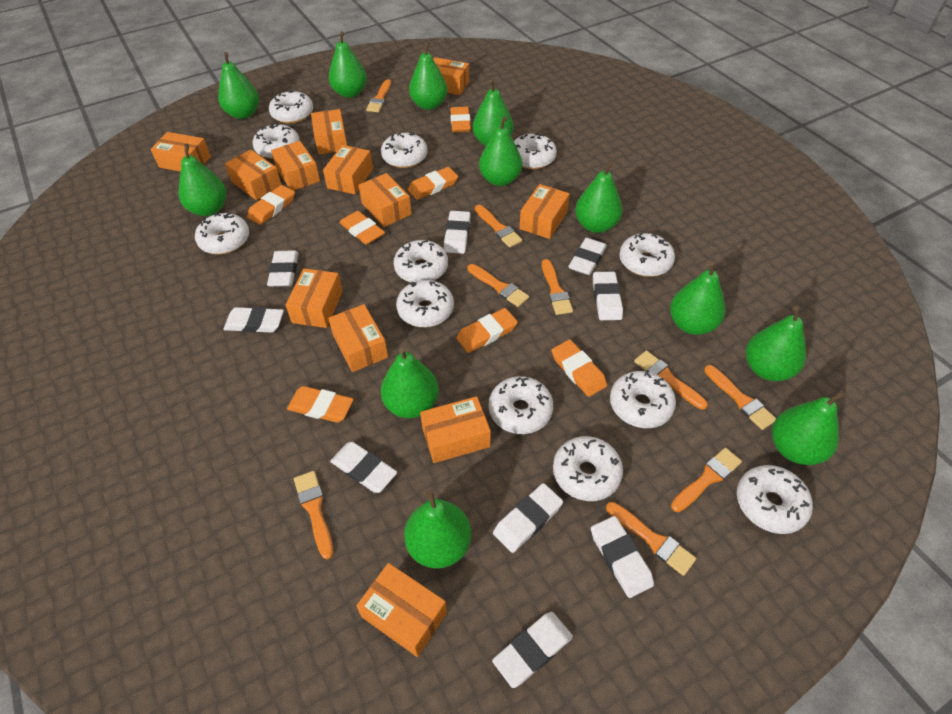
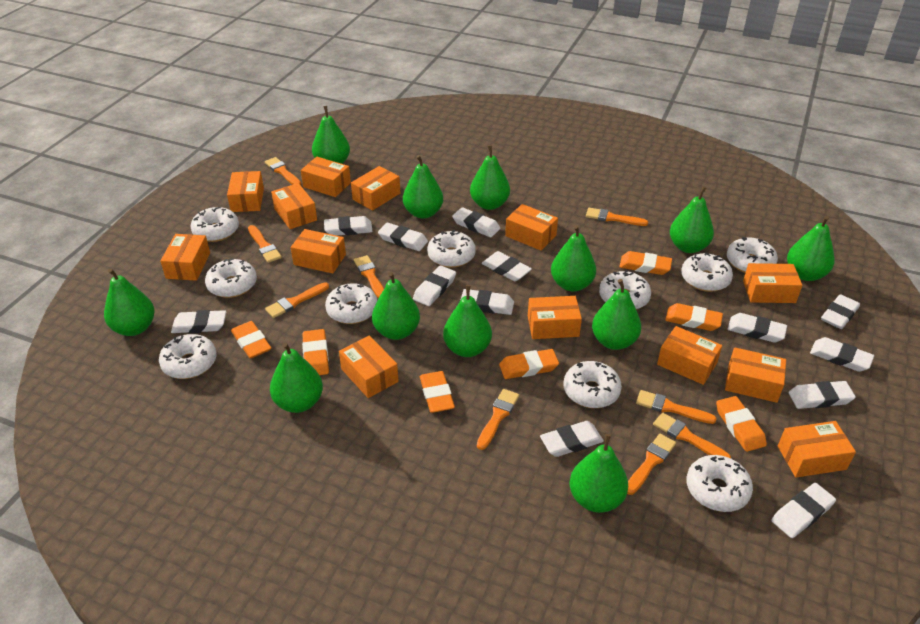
orange box: 12 -> 13
white donut: 12 -> 10
white eraser: 9 -> 13

